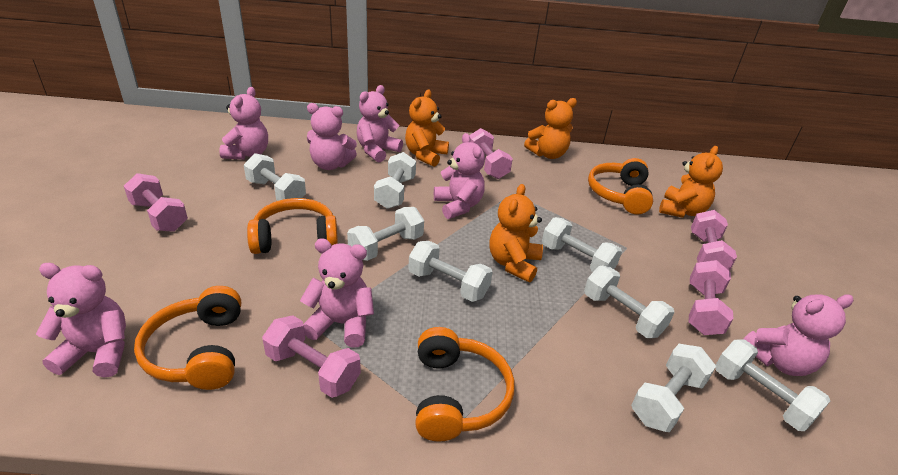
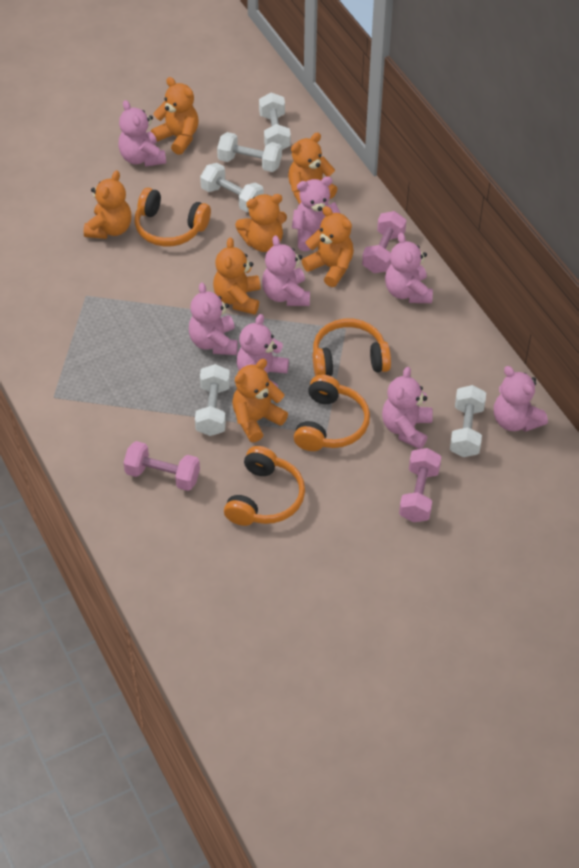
orange teddy bear: 4 -> 7
pink dumbbell: 5 -> 3
pink teddy bear: 7 -> 8
white dumbbell: 8 -> 5

